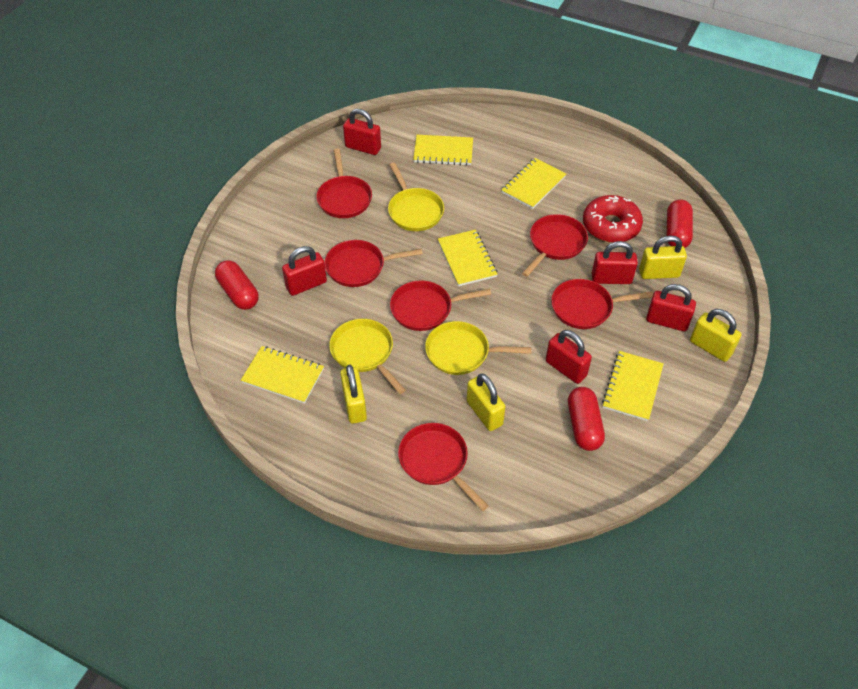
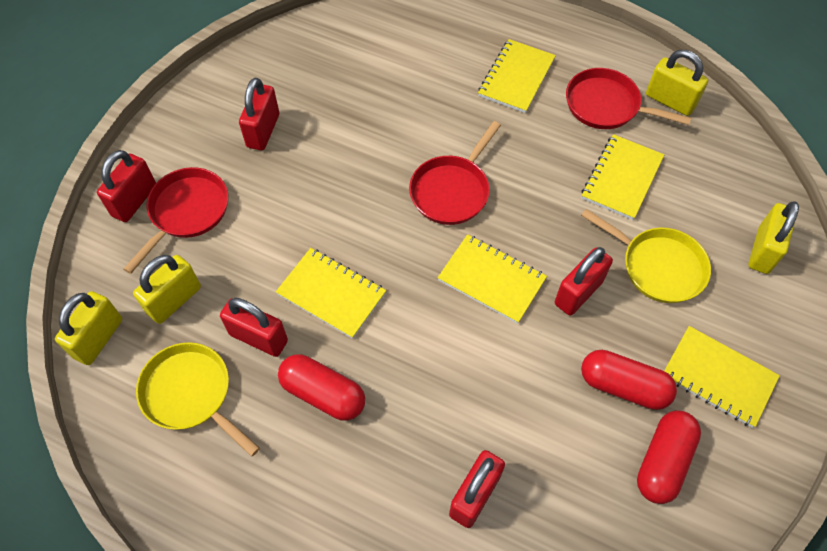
red donut: 1 -> 0
red pan: 6 -> 3
yellow pan: 3 -> 2

